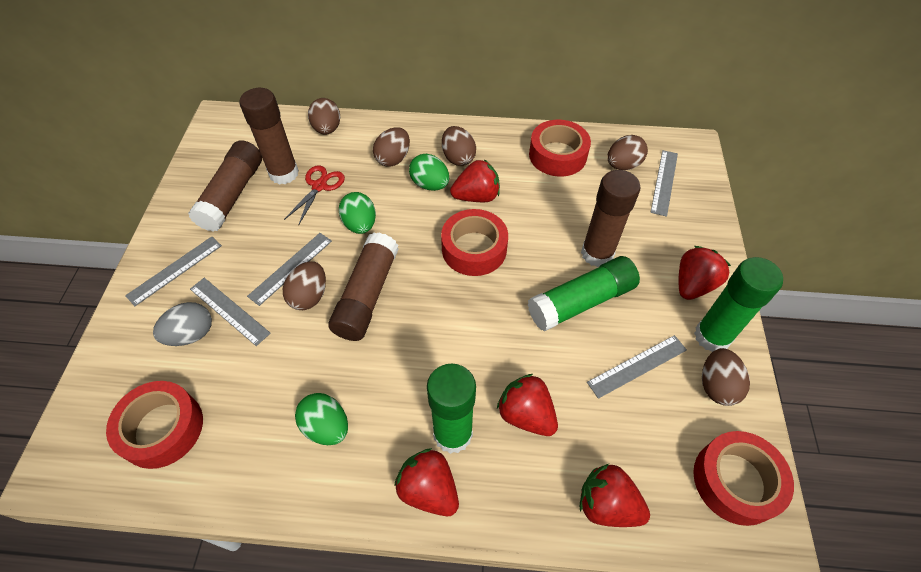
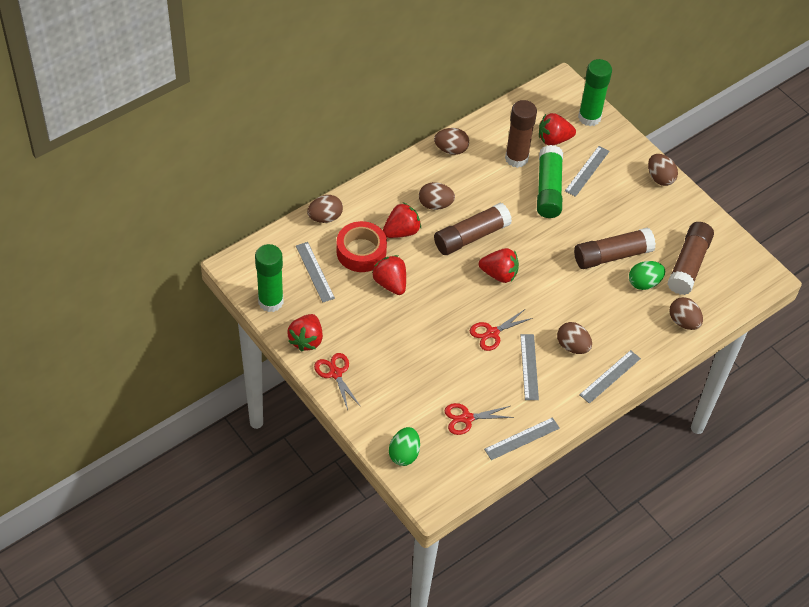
green egg: 3 -> 2
grey egg: 1 -> 0
red scissors: 1 -> 3
red tape: 4 -> 1

